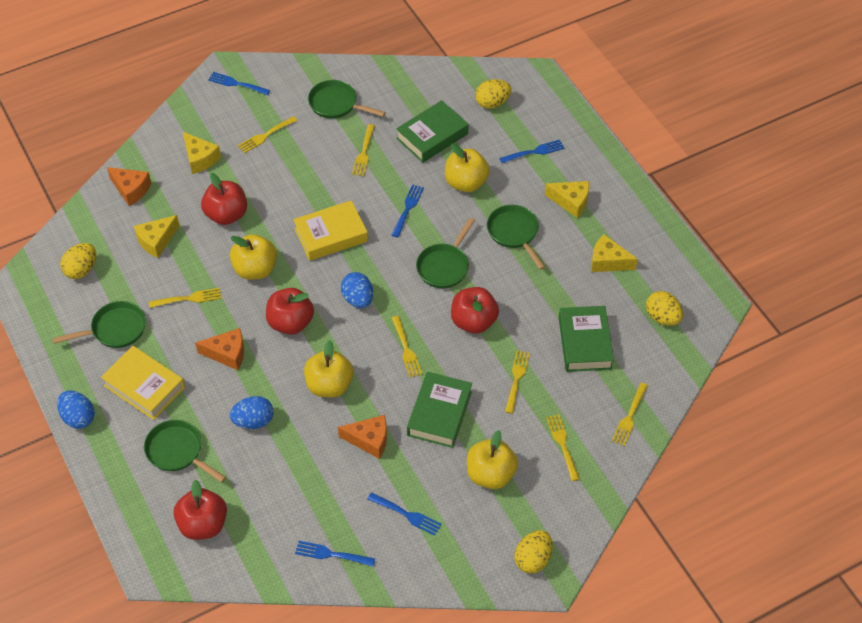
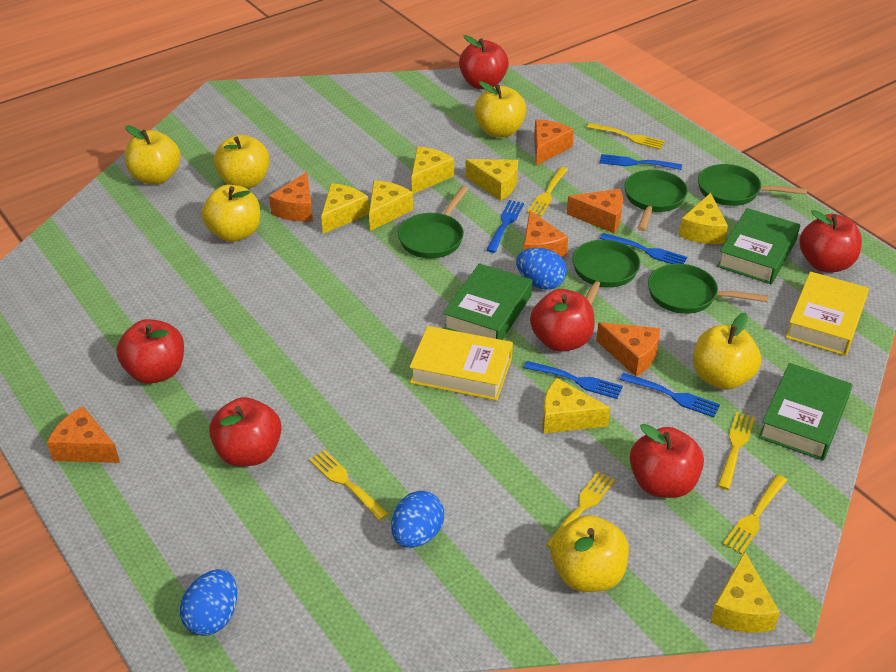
orange cheese: 3 -> 6
red apple: 4 -> 6
yellow apple: 4 -> 6
yellow cheese: 4 -> 7
yellow egg: 4 -> 0
yellow fork: 7 -> 6

